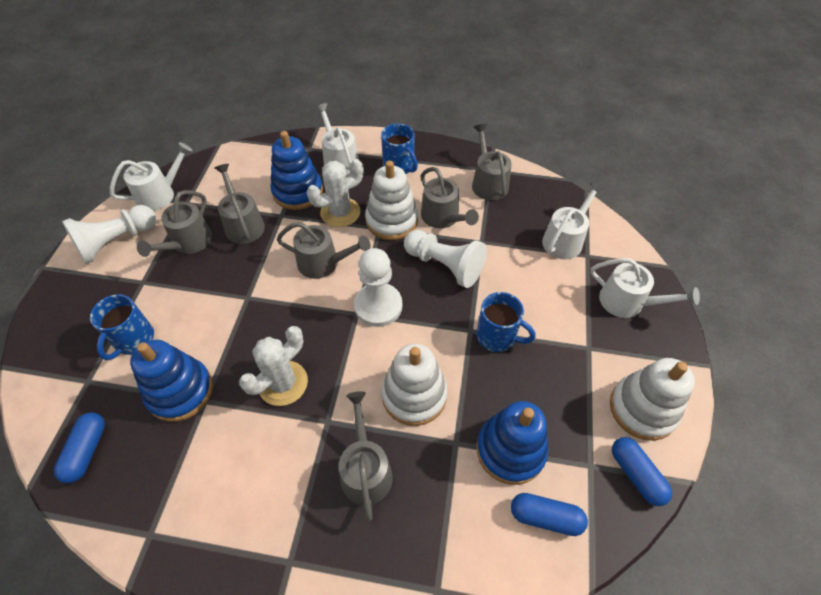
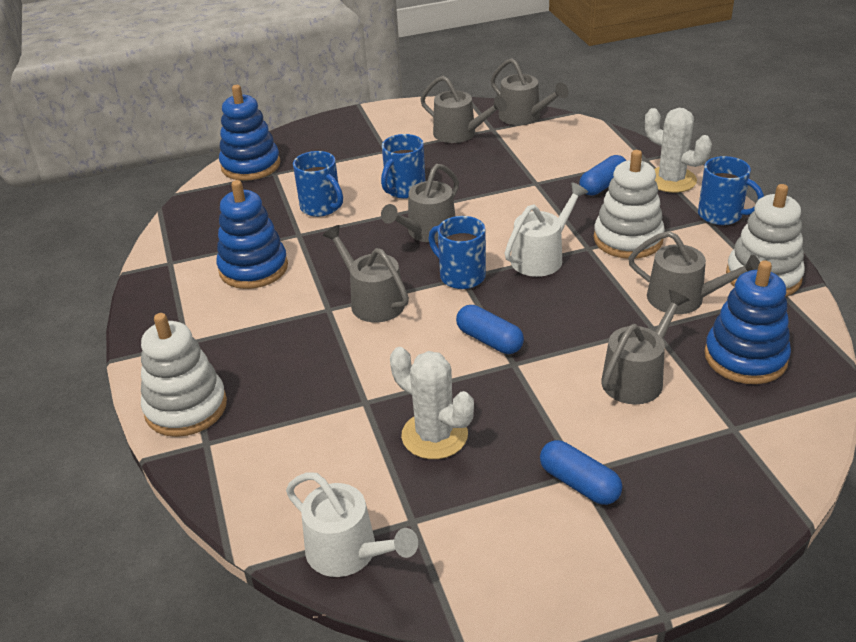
blue mug: 3 -> 4
white pawn: 3 -> 0
white watering can: 4 -> 2

